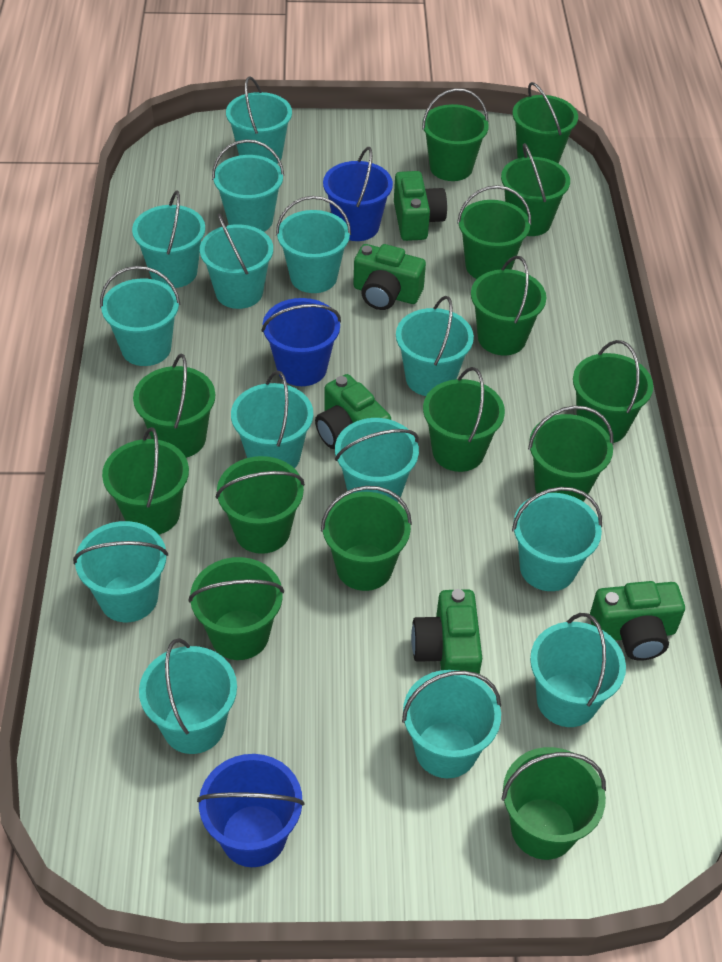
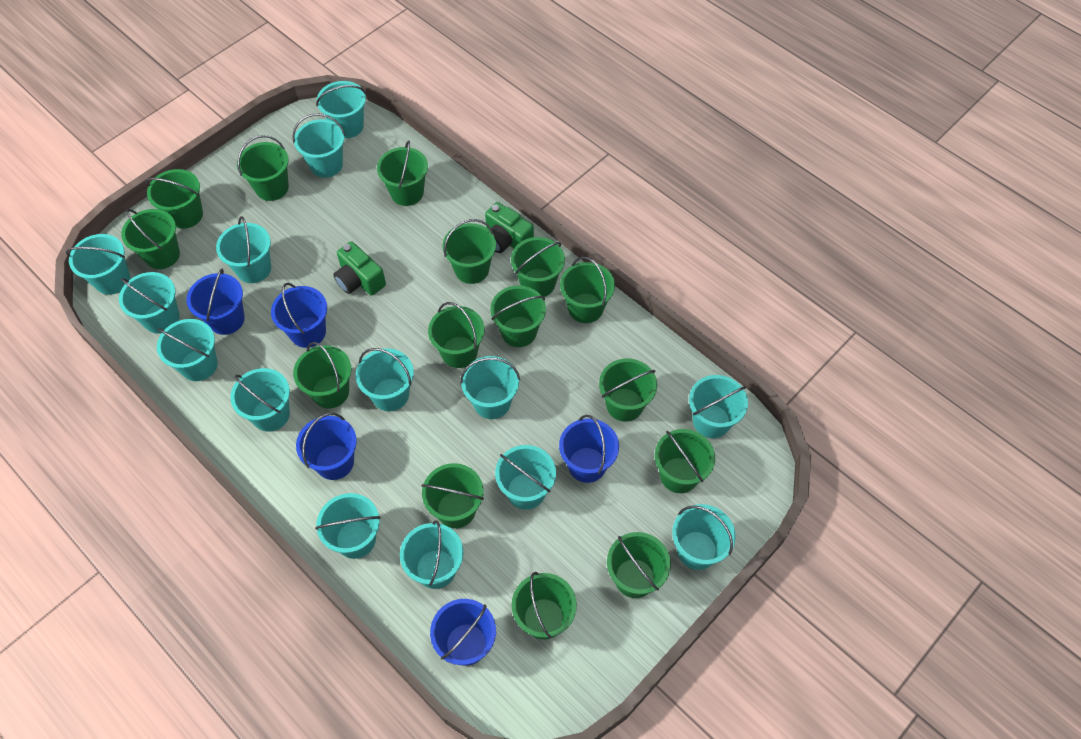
blue bucket: 3 -> 5
green bucket: 14 -> 15
green camera: 5 -> 2

